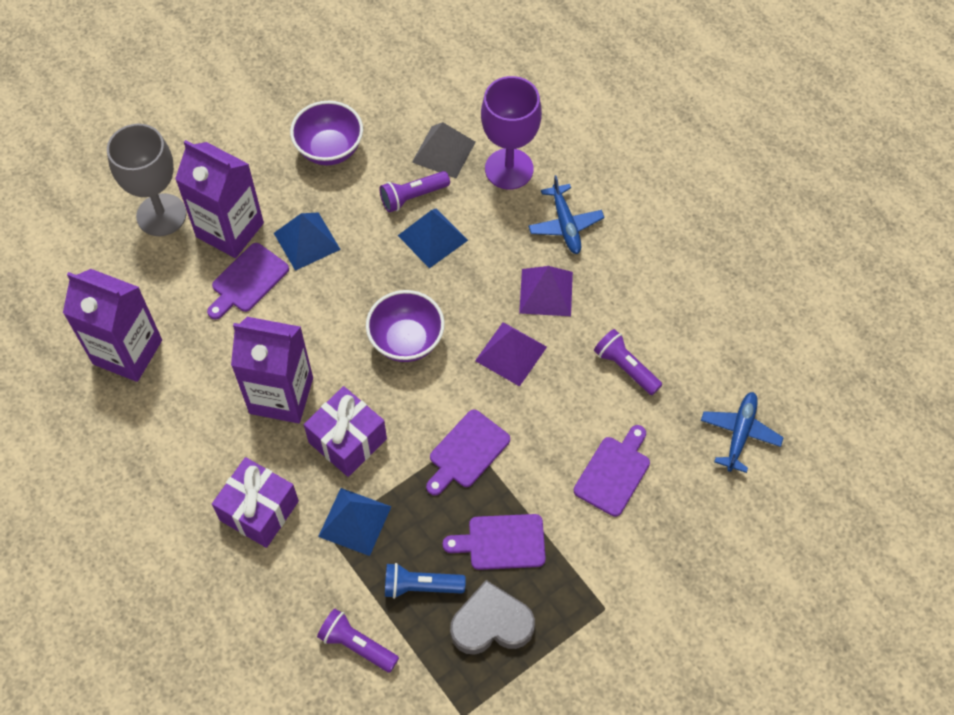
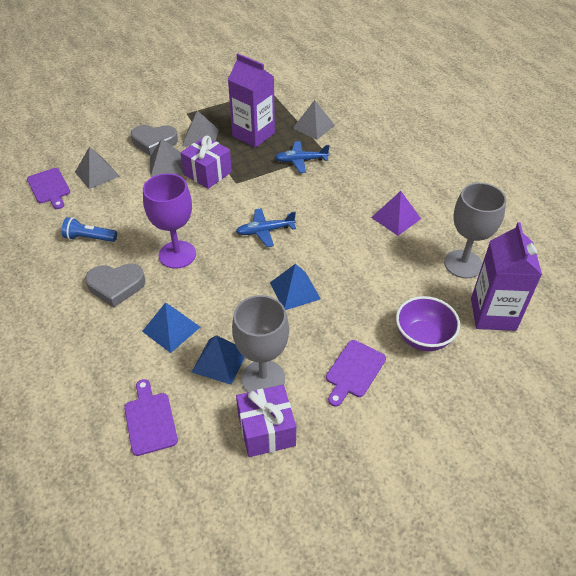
grey goblet: 1 -> 2
grey heart: 1 -> 2
grey pyramid: 1 -> 4
purple bowl: 2 -> 1
purple carton: 3 -> 2
purple cutting board: 4 -> 3
purple flashlight: 3 -> 0
purple pyramid: 2 -> 1

